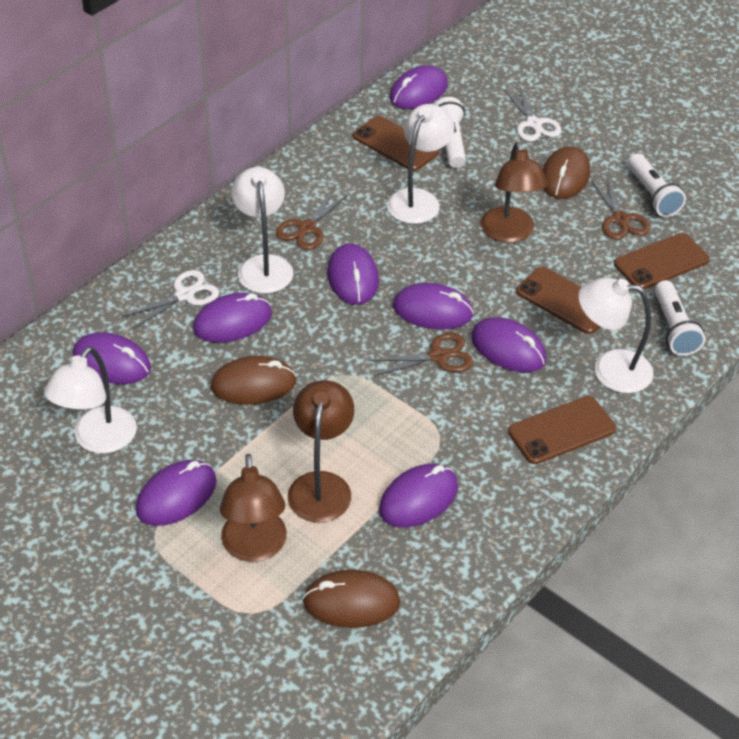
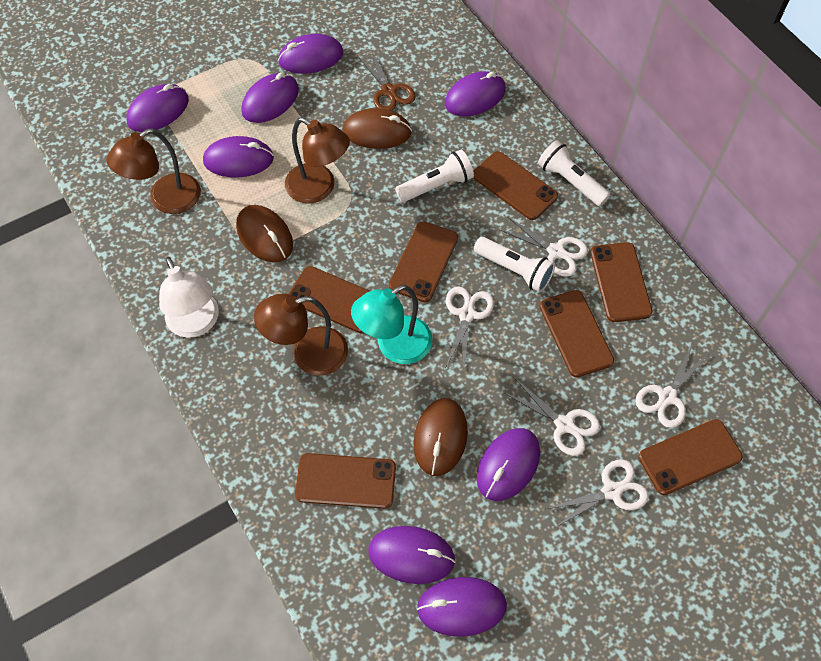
brown phone: 4 -> 7
brown scissors: 3 -> 1
turquoise lamp: 0 -> 1
white lamp: 4 -> 1
white scissors: 2 -> 5

